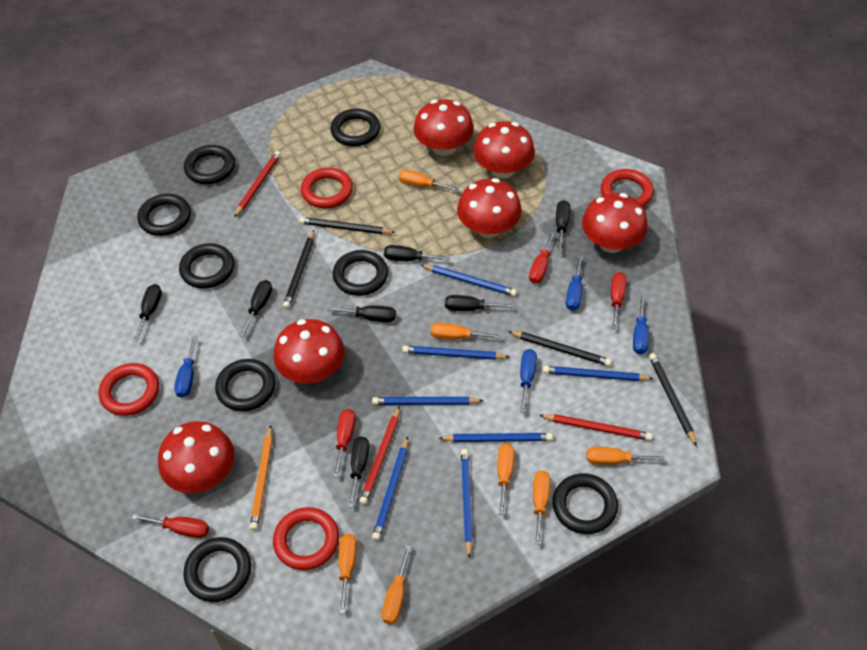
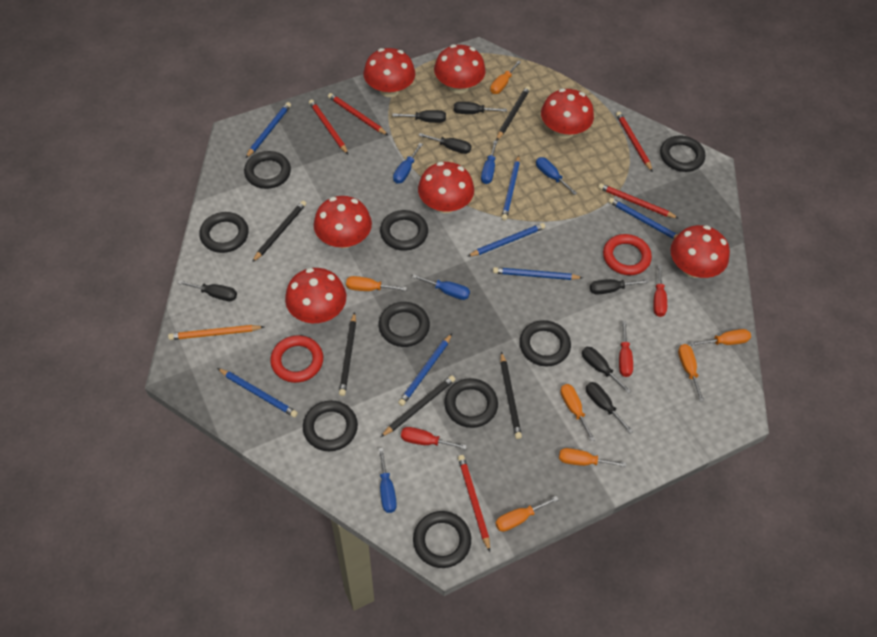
black pencil: 4 -> 5
black ring: 8 -> 9
blue screwdriver: 4 -> 5
red mushroom: 6 -> 7
red pencil: 3 -> 5
red ring: 4 -> 2
red screwdriver: 4 -> 3

